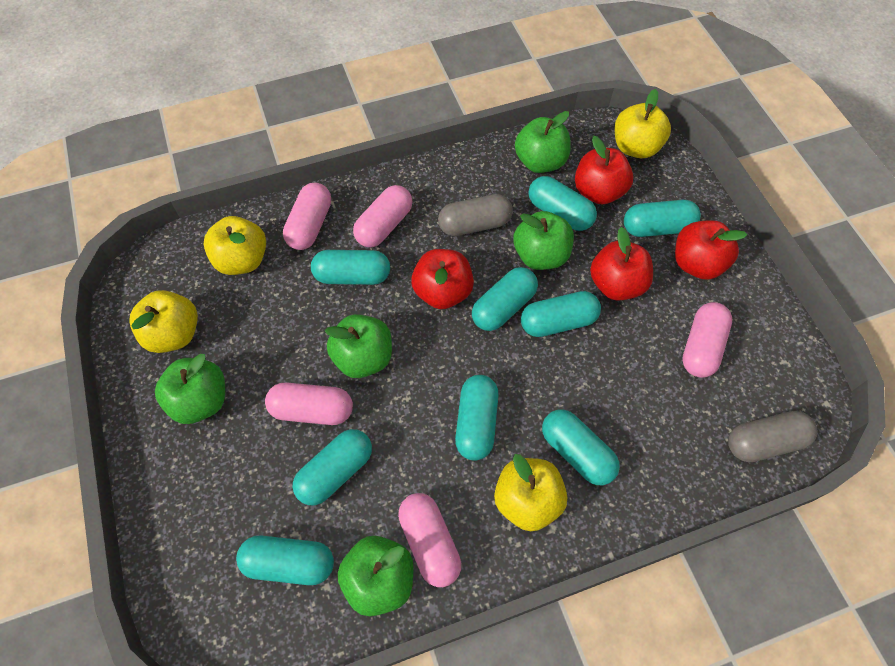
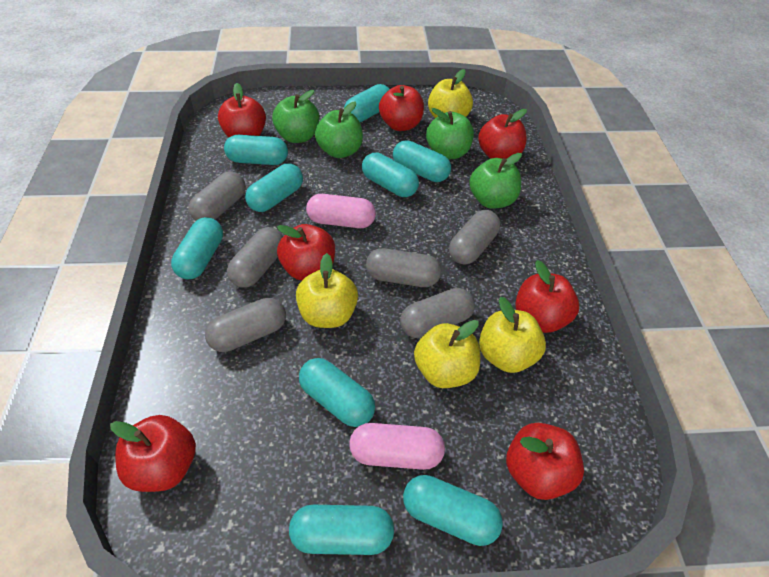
green apple: 5 -> 4
grey capsule: 2 -> 6
pink capsule: 5 -> 2
red apple: 4 -> 7

